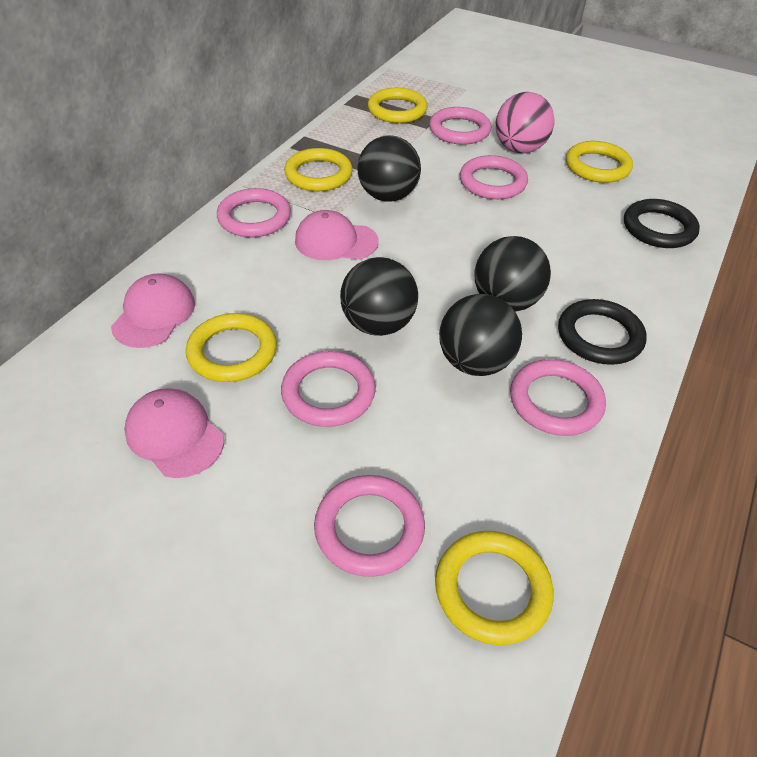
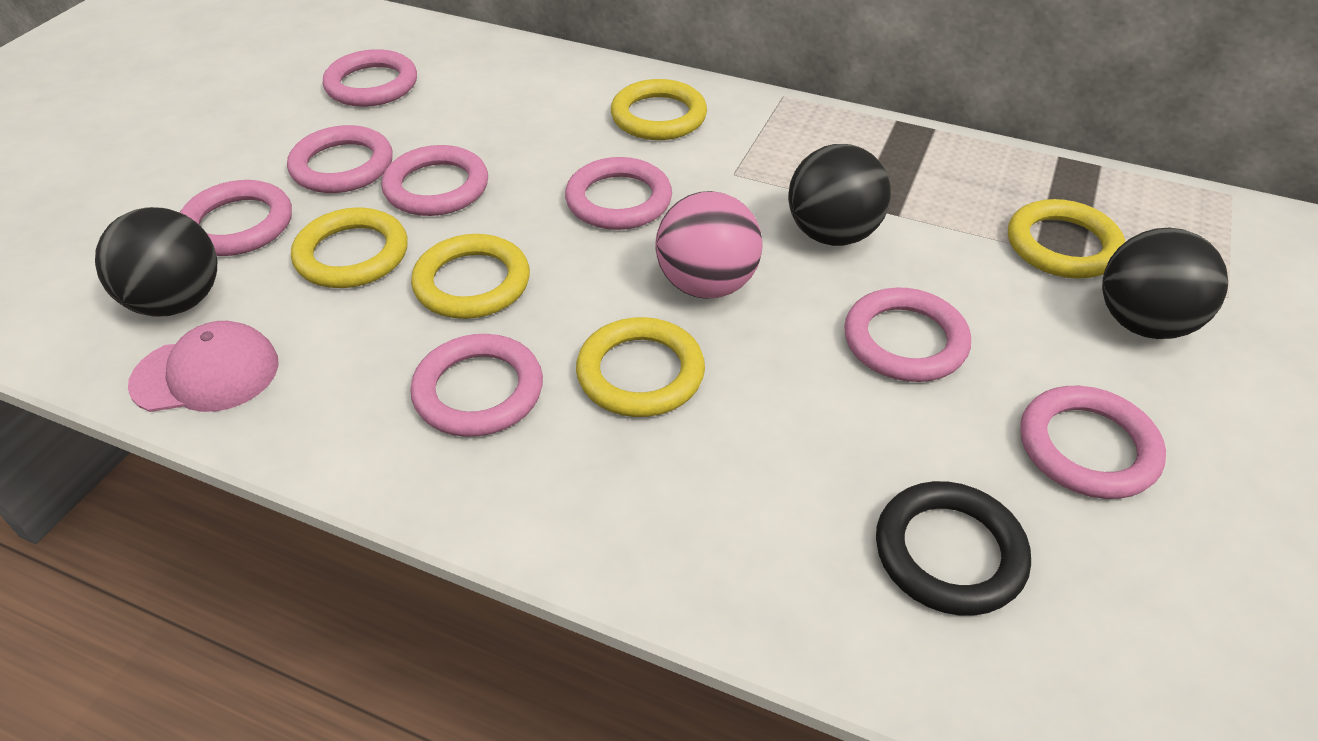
black ball: 4 -> 3
black ring: 2 -> 1
pink cap: 3 -> 1
pink ring: 6 -> 8

